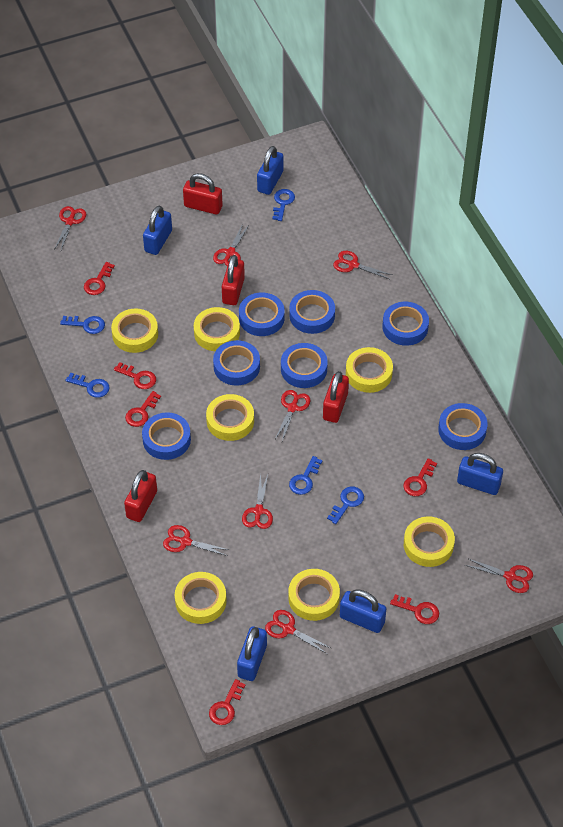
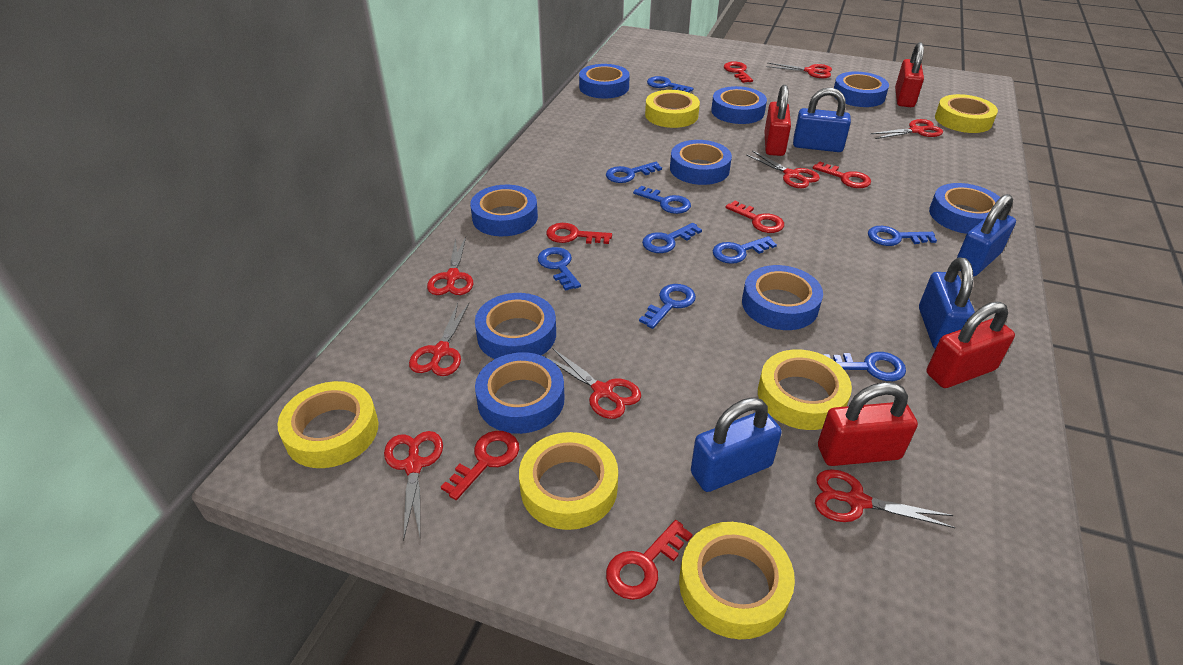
blue key: 5 -> 9
blue padlock: 5 -> 4
blue tape: 7 -> 9
yellow tape: 7 -> 6

